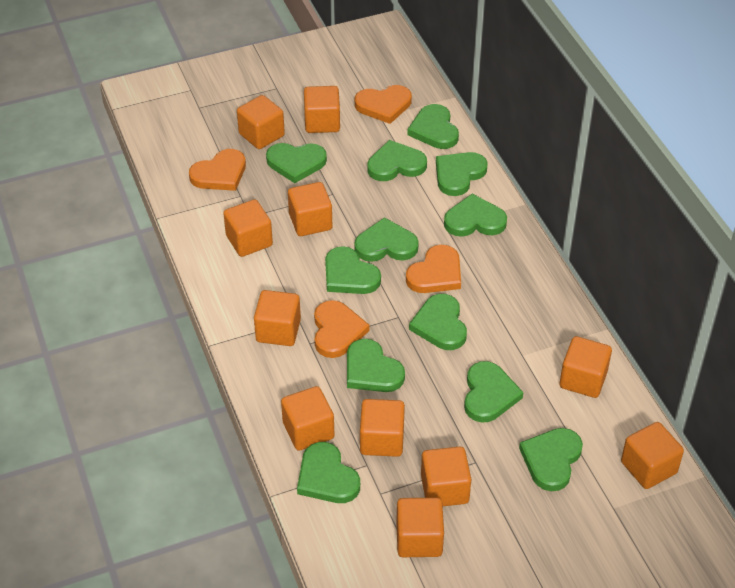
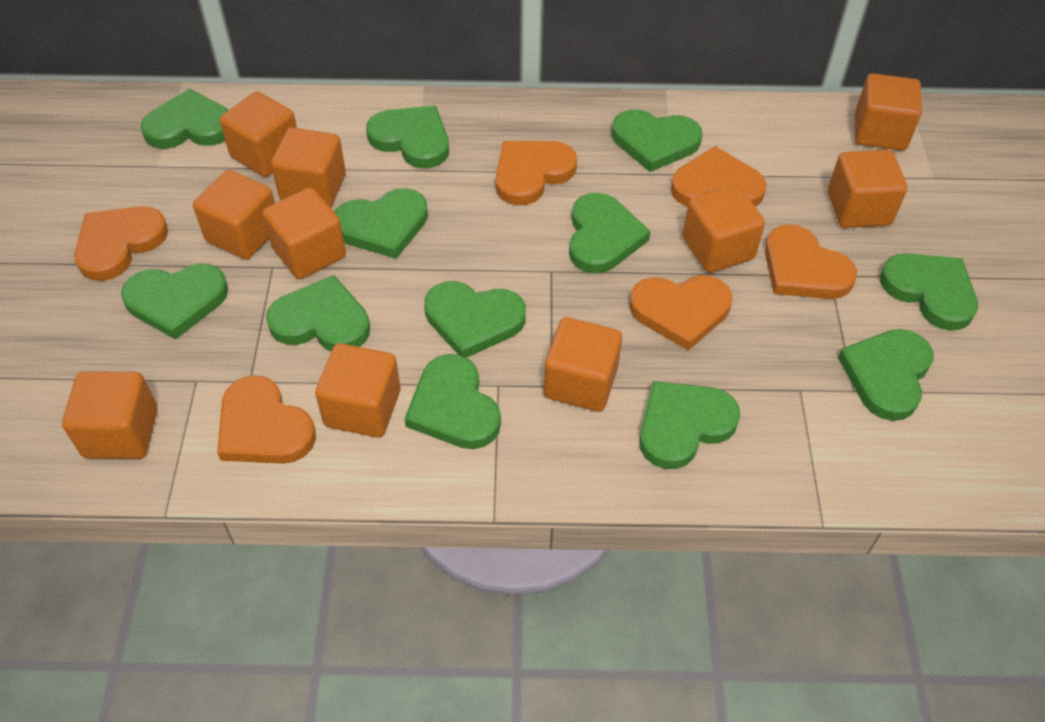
orange cube: 11 -> 10
orange heart: 4 -> 6

